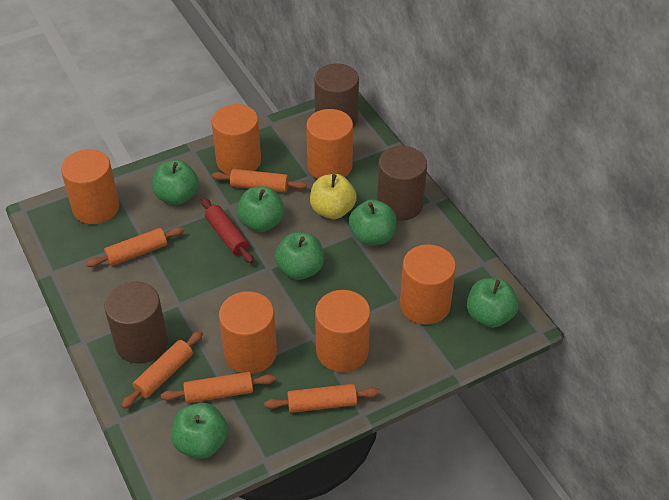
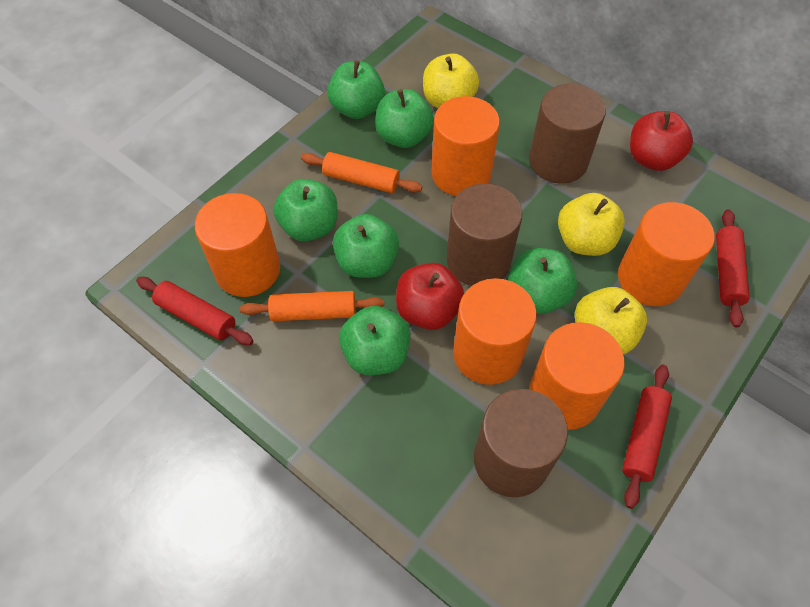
orange cylinder: 6 -> 5
orange rolling pin: 5 -> 2
red apple: 0 -> 2
red rolling pin: 1 -> 3
yellow apple: 1 -> 3

